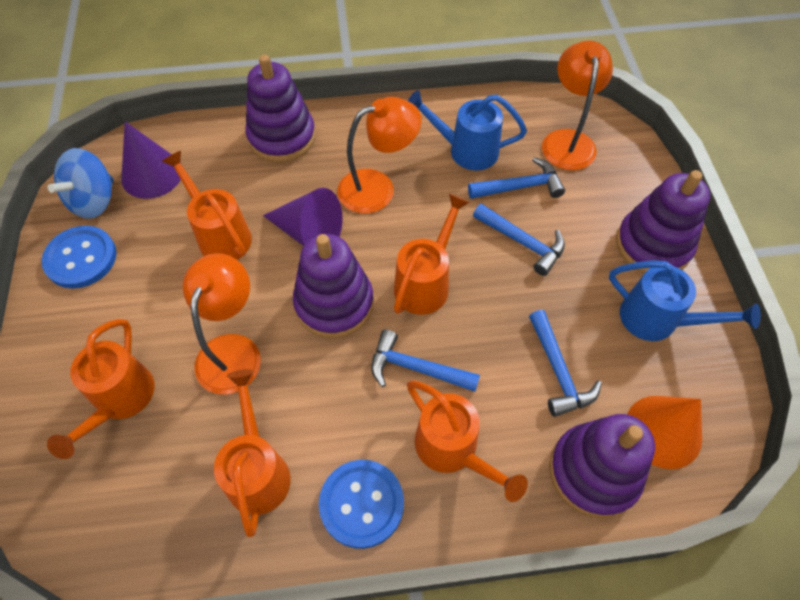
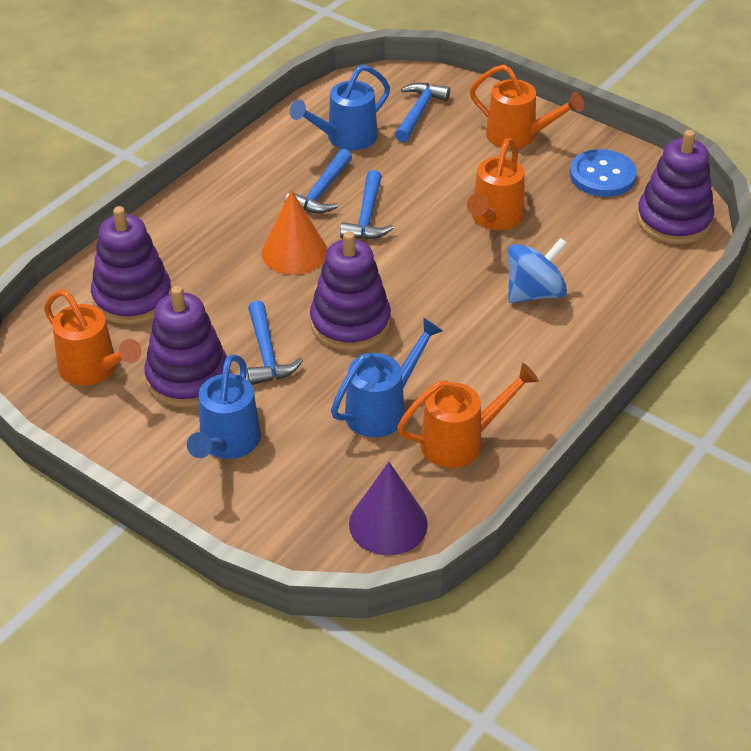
blue button: 2 -> 1
blue watering can: 2 -> 3
orange lamp: 3 -> 0
orange watering can: 5 -> 4
purple cone: 2 -> 1

